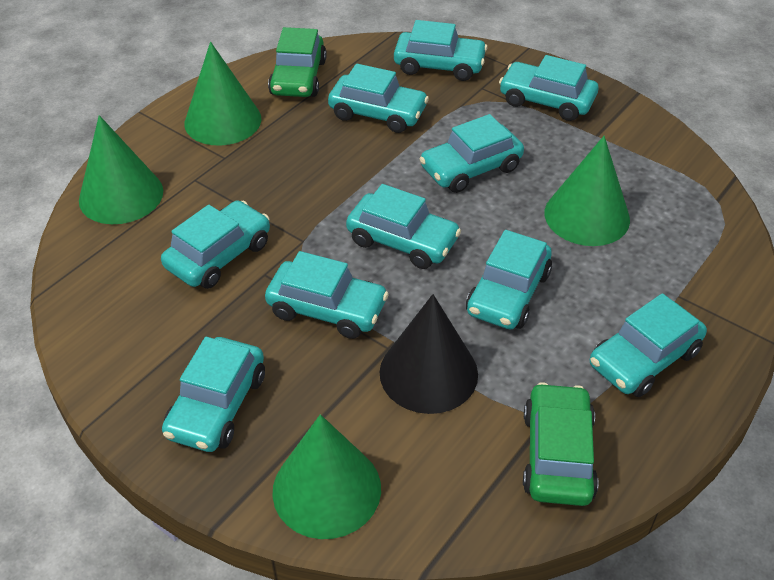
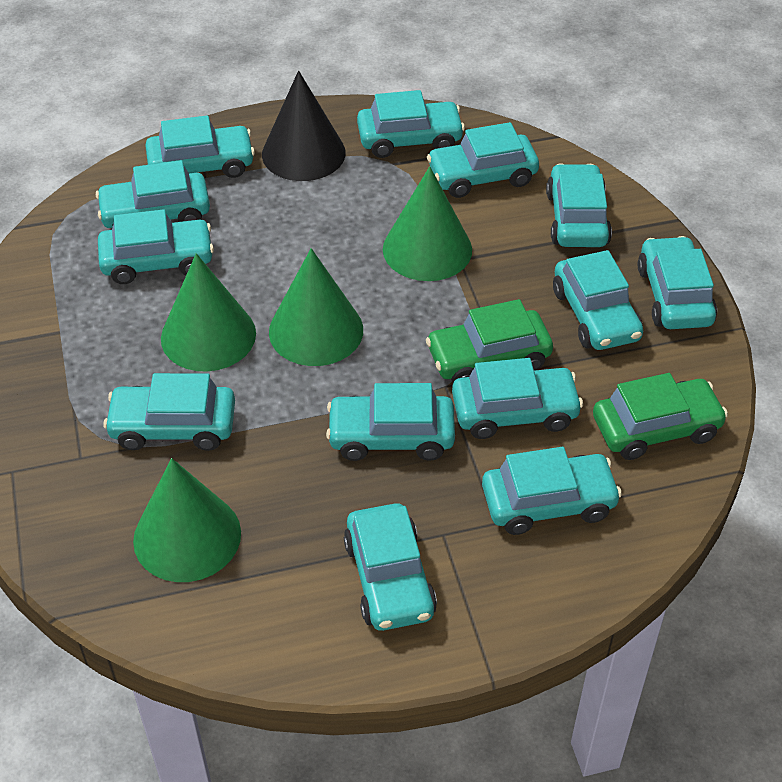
turquoise car: 10 -> 13

